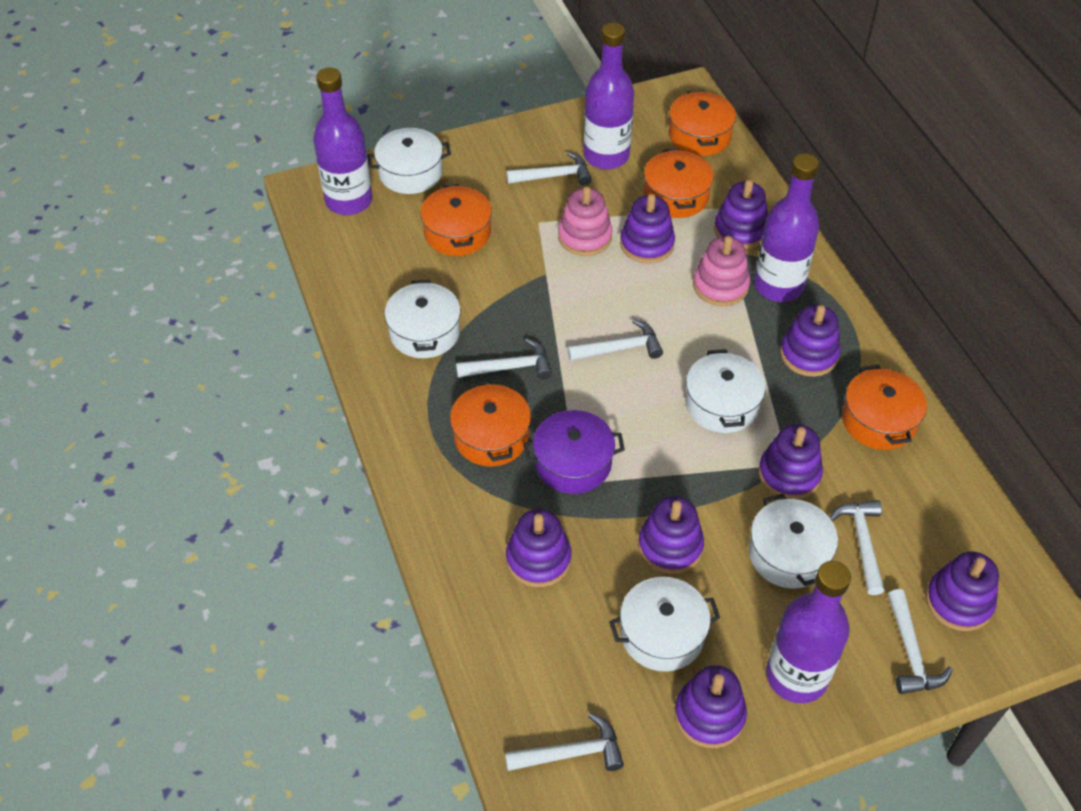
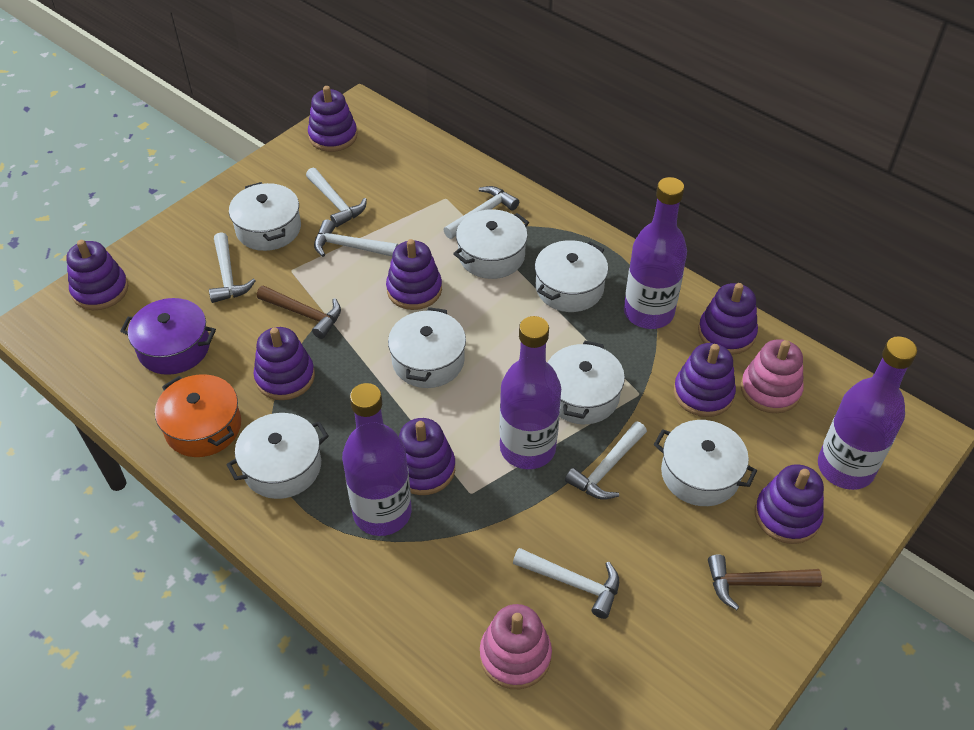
brown hammer: 0 -> 2
orange pot: 5 -> 1
white pot: 5 -> 7

